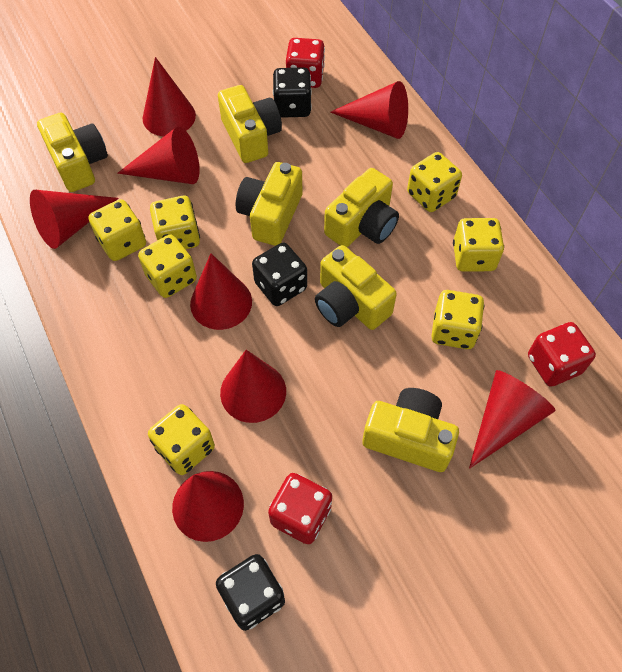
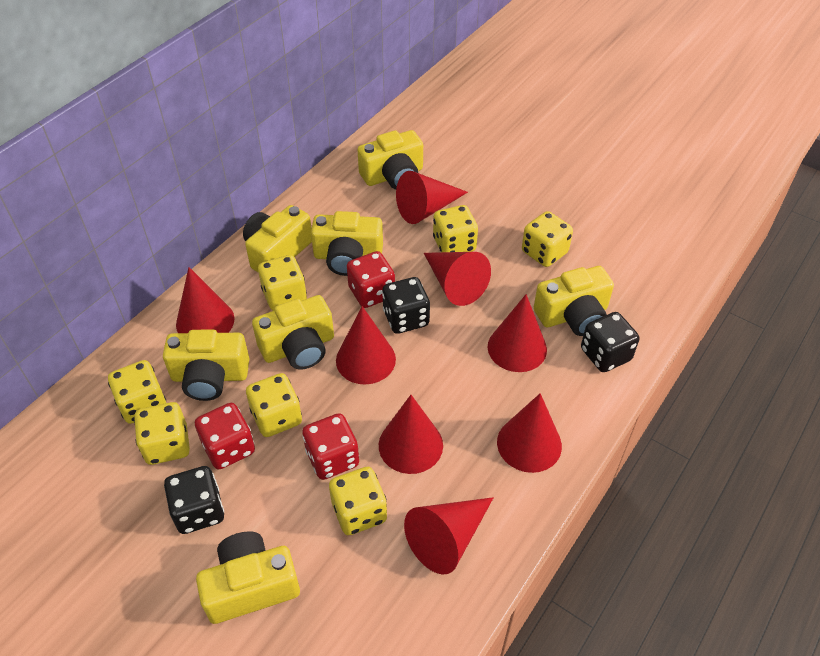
yellow camera: 6 -> 7

